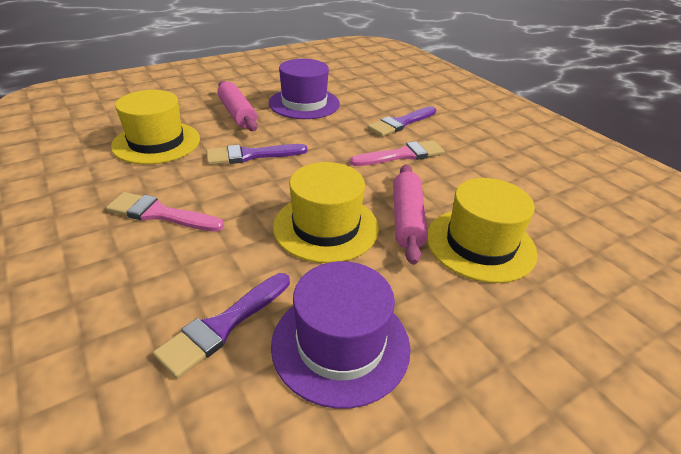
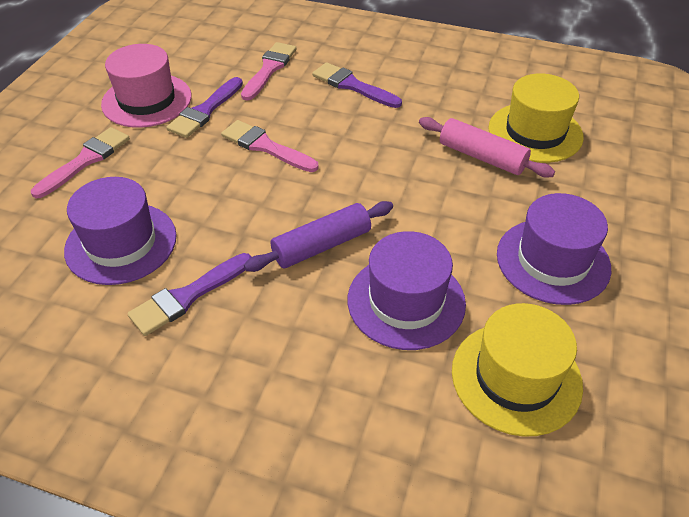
pink brush: 2 -> 3
pink hat: 0 -> 1
pink rolling pin: 2 -> 1
purple hat: 2 -> 3
purple rolling pin: 0 -> 1
yellow hat: 3 -> 2

